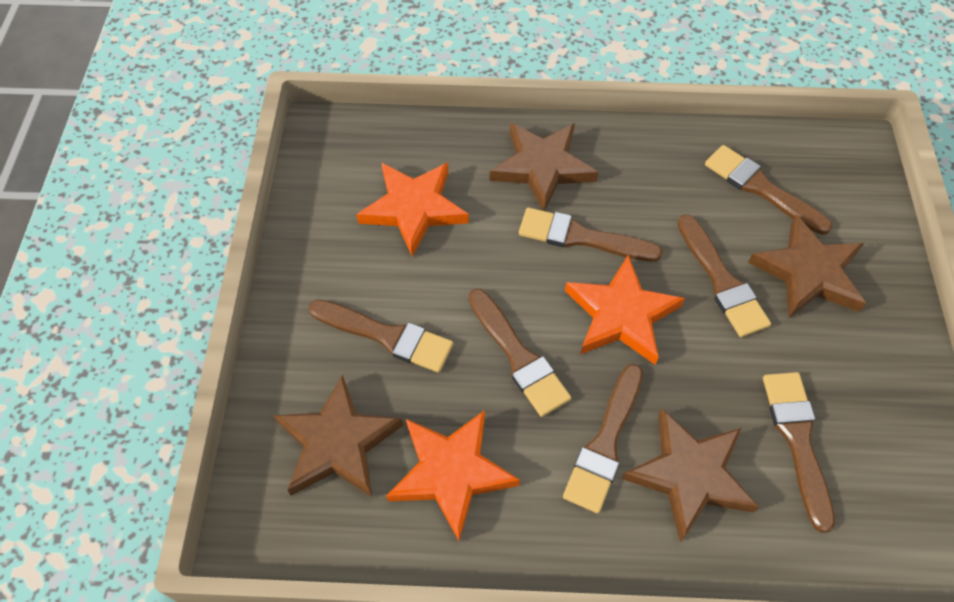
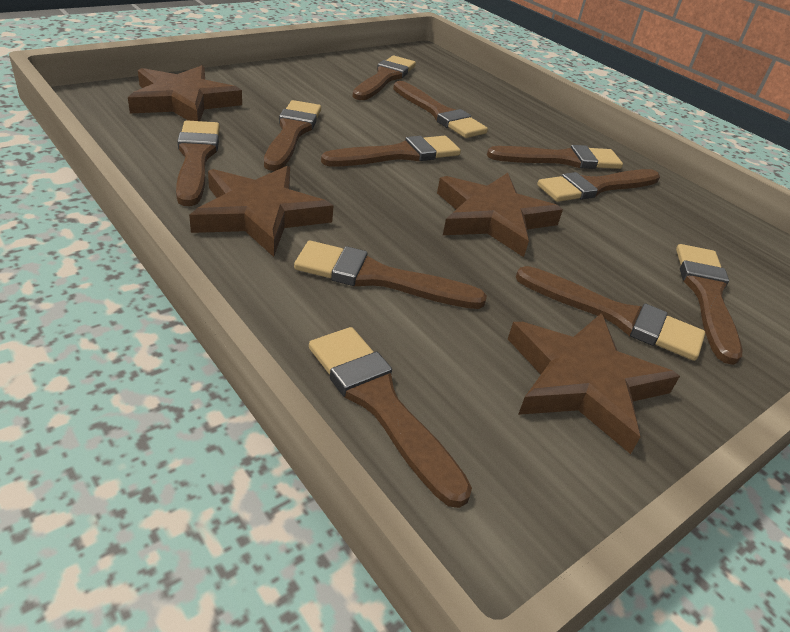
brown brush: 7 -> 11
orange star: 3 -> 0

